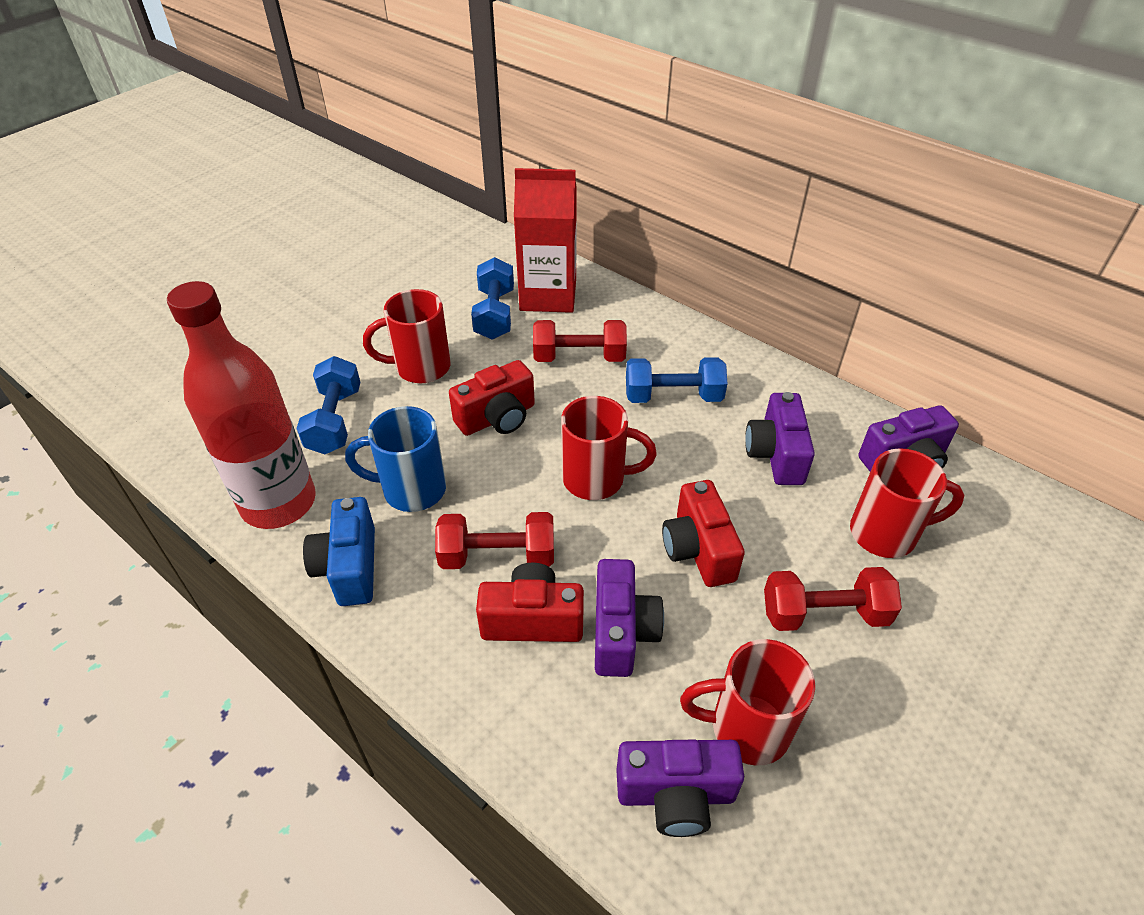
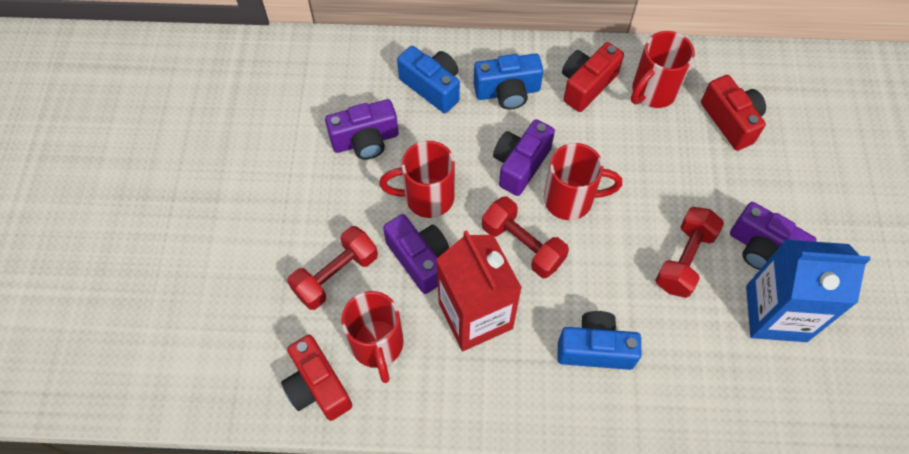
blue camera: 1 -> 3
blue carton: 0 -> 1
blue dumbbell: 3 -> 0
blue mug: 1 -> 0
red bottle: 1 -> 0

